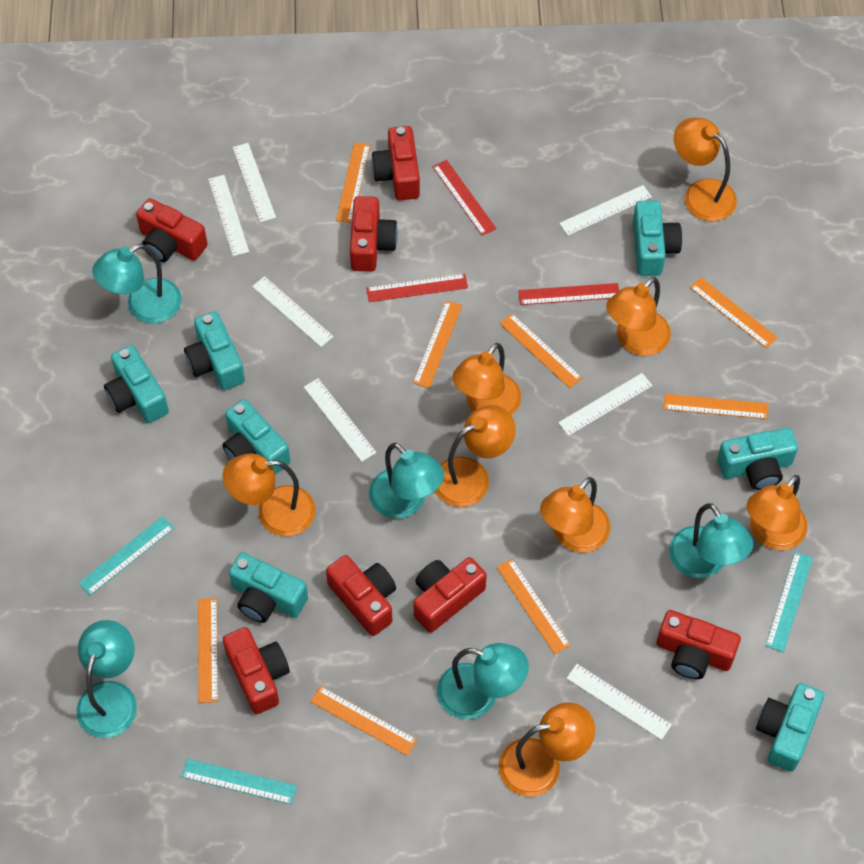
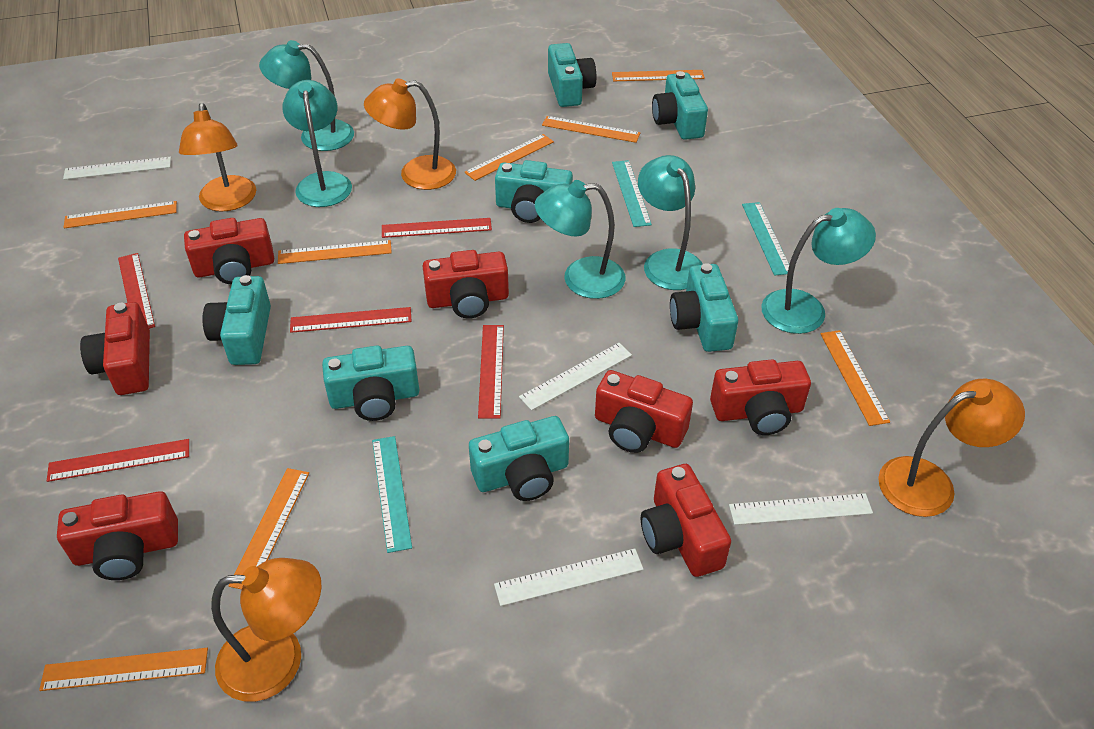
orange lamp: 8 -> 4
red ruler: 3 -> 5
white ruler: 7 -> 4

